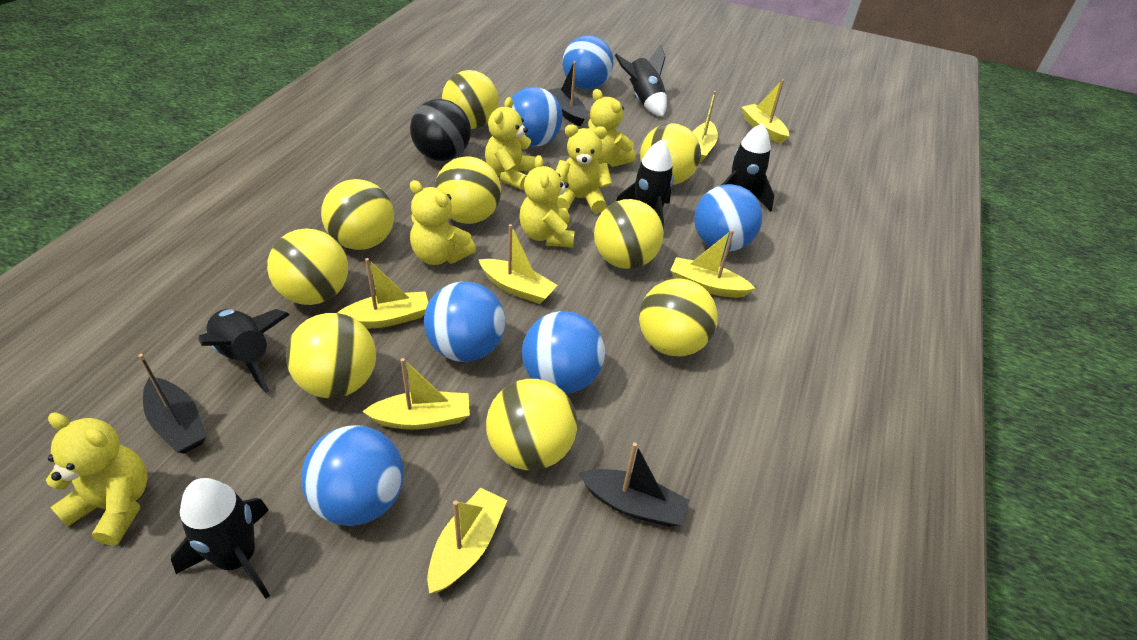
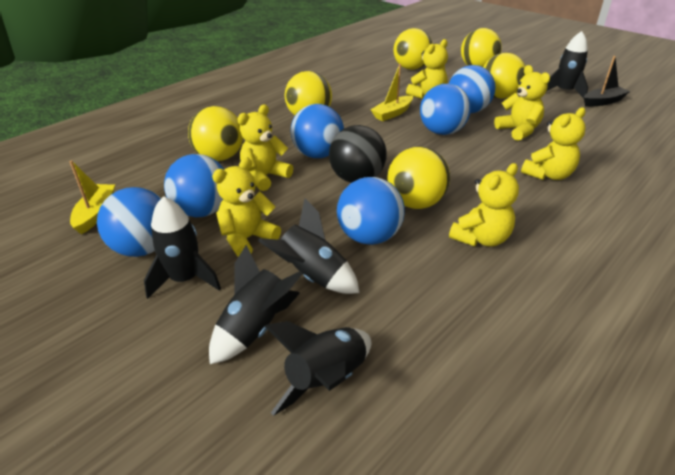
black boat: 3 -> 1
yellow ball: 9 -> 6
yellow boat: 7 -> 2

